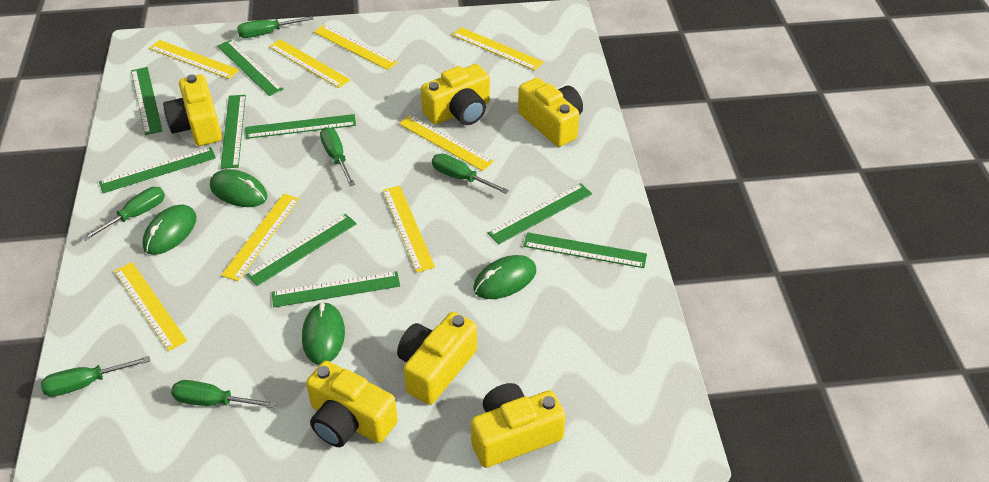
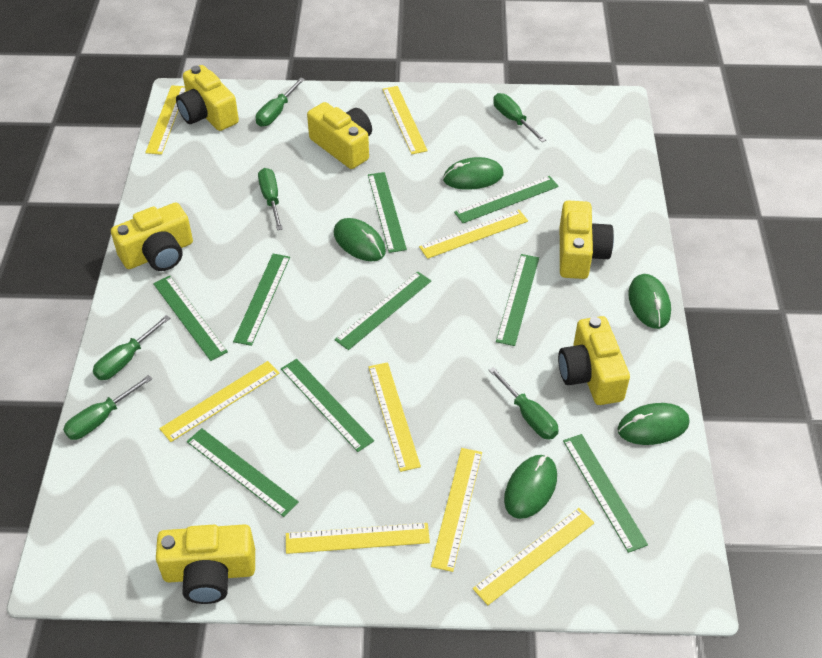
green mouse: 4 -> 5

